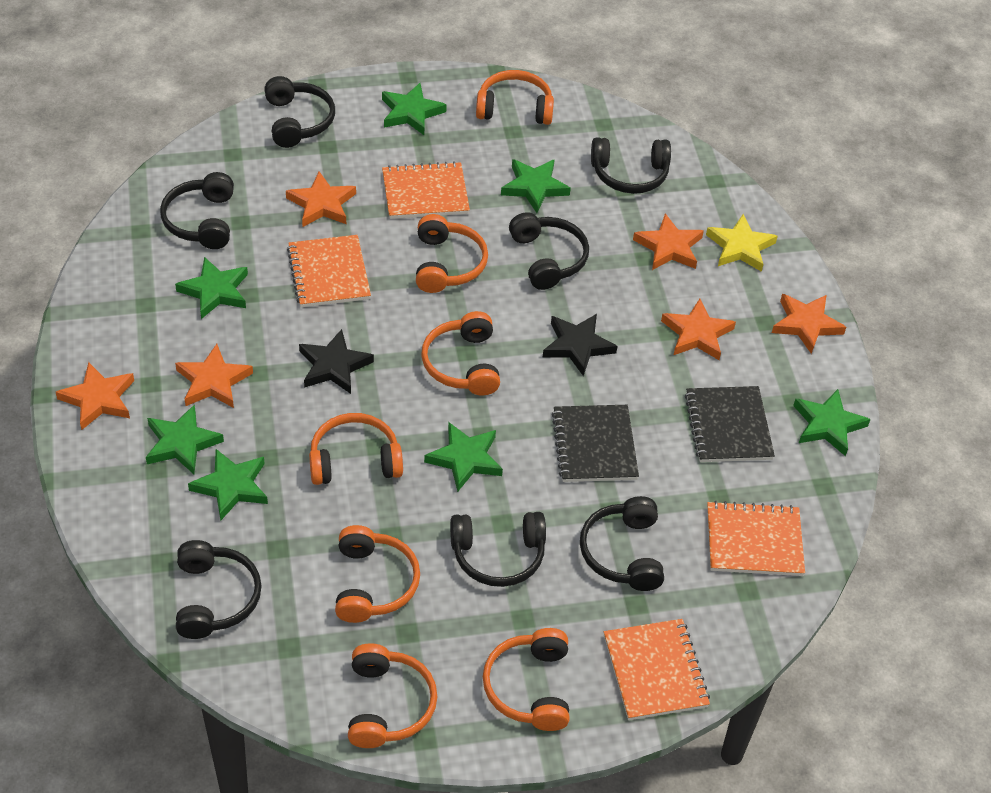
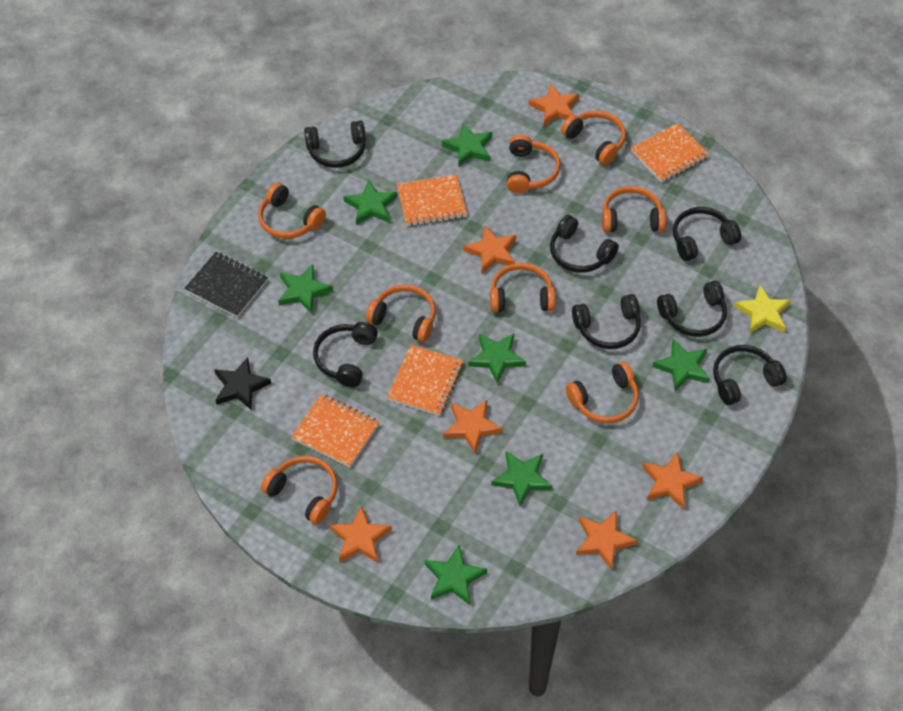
black notebook: 2 -> 1
black star: 2 -> 1
orange headphones: 7 -> 8

